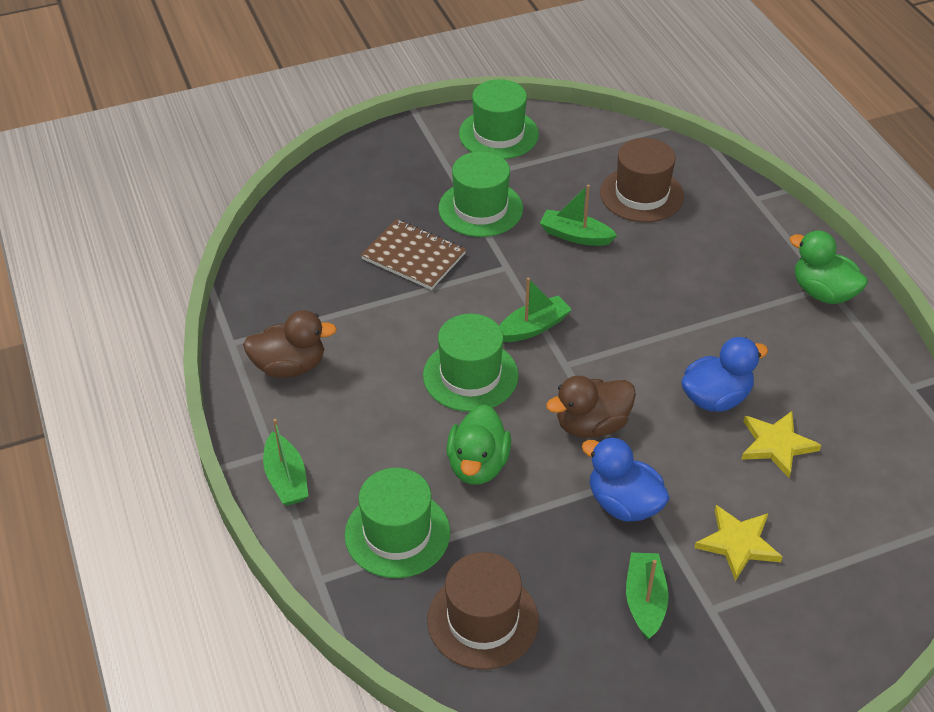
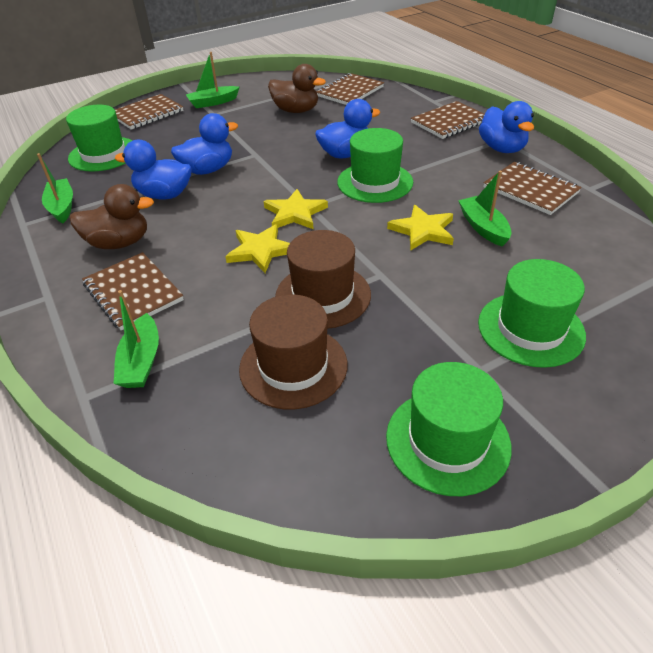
blue duck: 2 -> 4
brown notebook: 1 -> 5
green duck: 2 -> 0
yellow star: 2 -> 3

